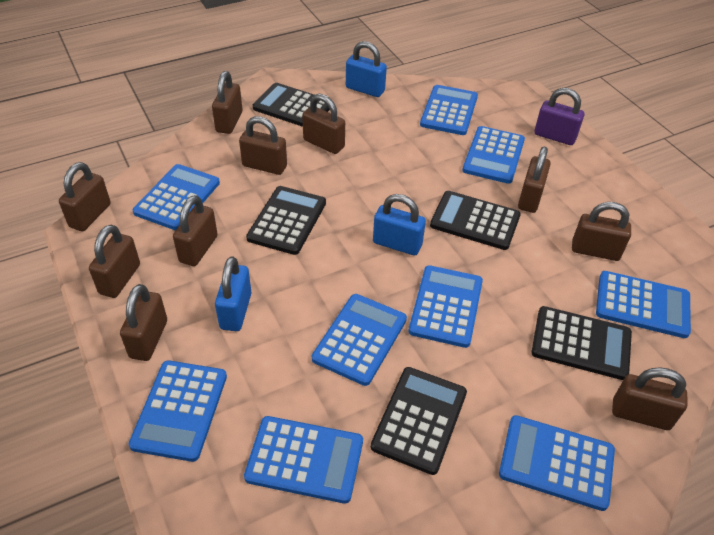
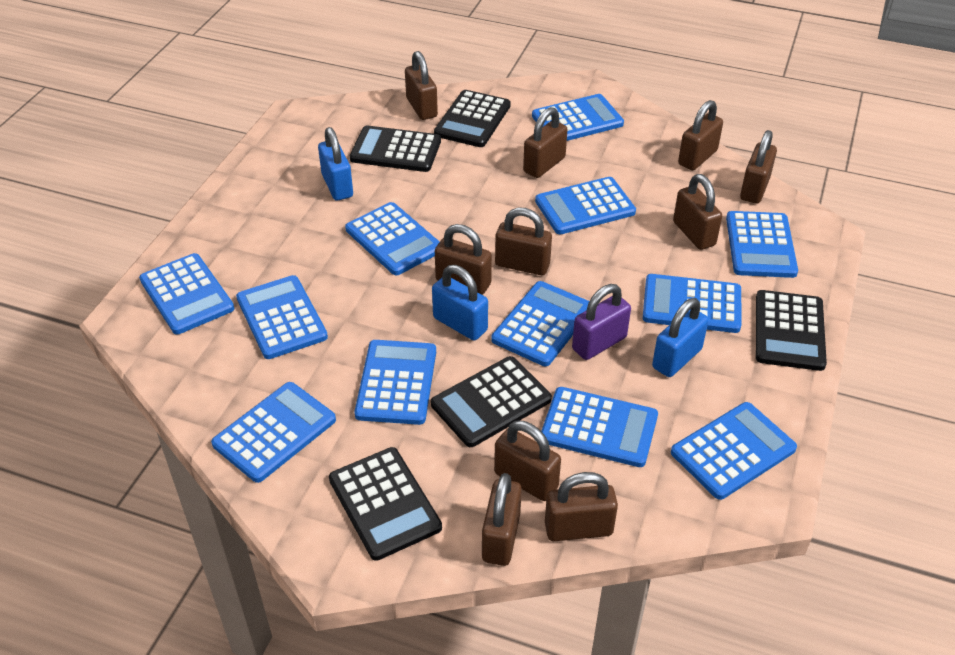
blue calculator: 9 -> 12

